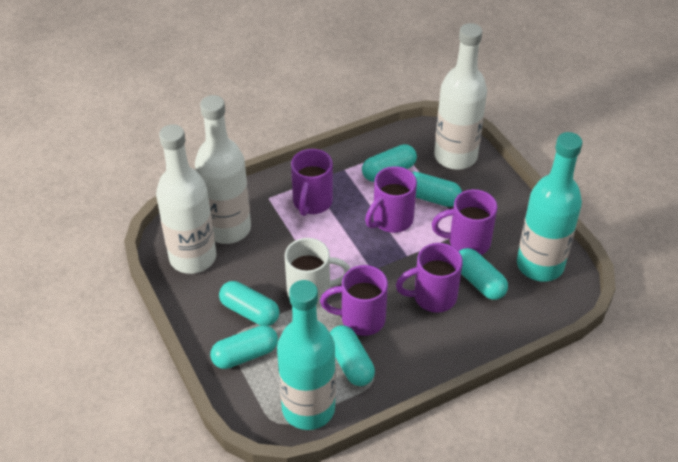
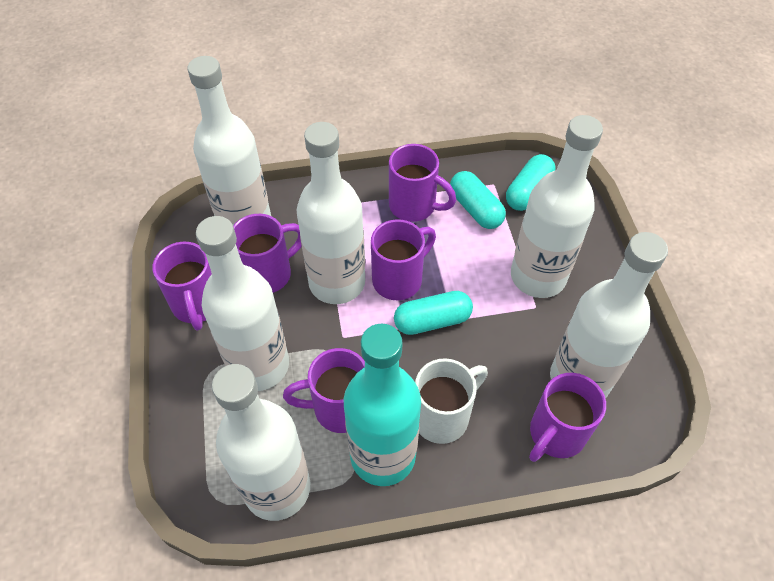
purple mug: 5 -> 6
turquoise bottle: 2 -> 1
turquoise capsule: 6 -> 3
white bottle: 3 -> 6

